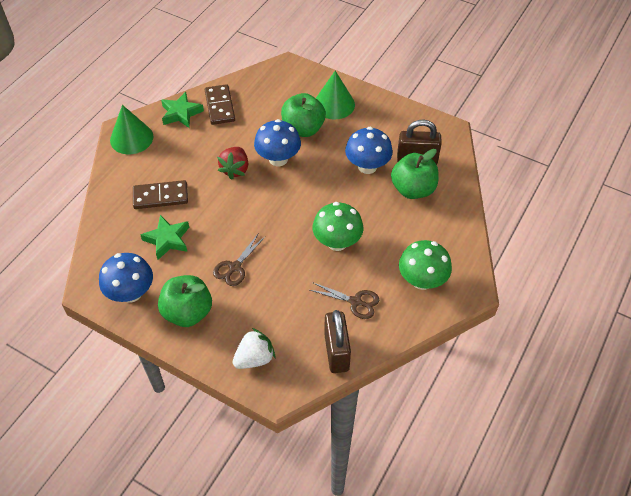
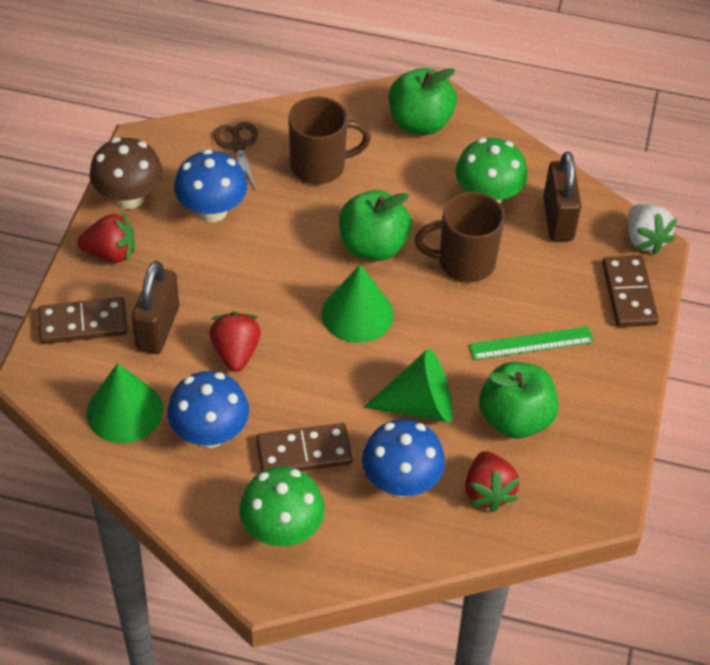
brown domino: 2 -> 3
brown mug: 0 -> 2
brown mushroom: 0 -> 1
brown scissors: 2 -> 1
green cone: 2 -> 3
green ruler: 0 -> 1
green star: 2 -> 0
red strawberry: 1 -> 3

